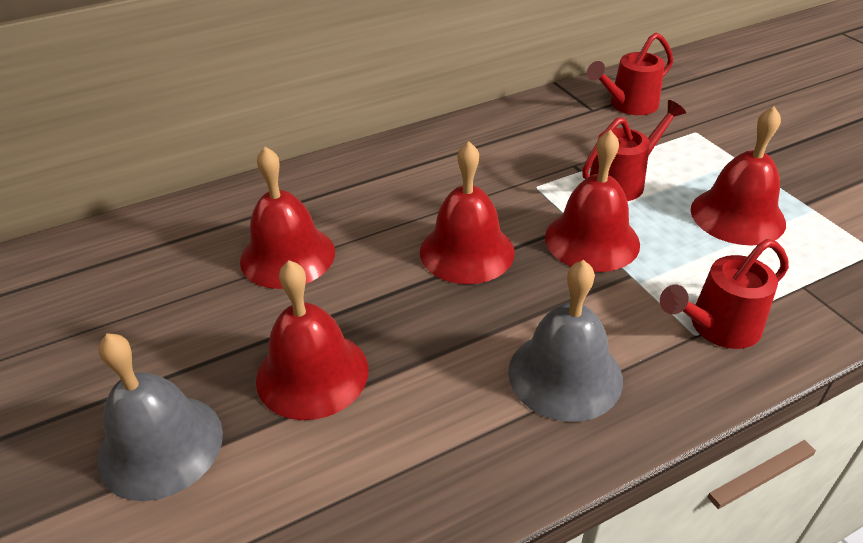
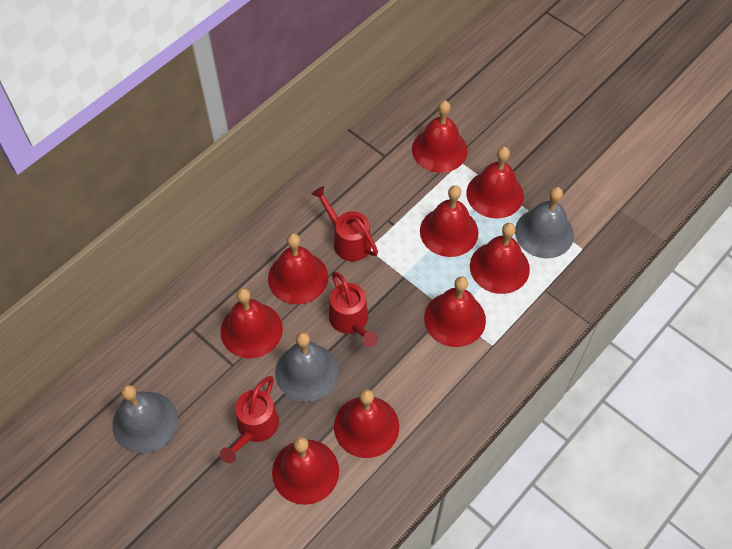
grey bell: 2 -> 3
red bell: 5 -> 9

